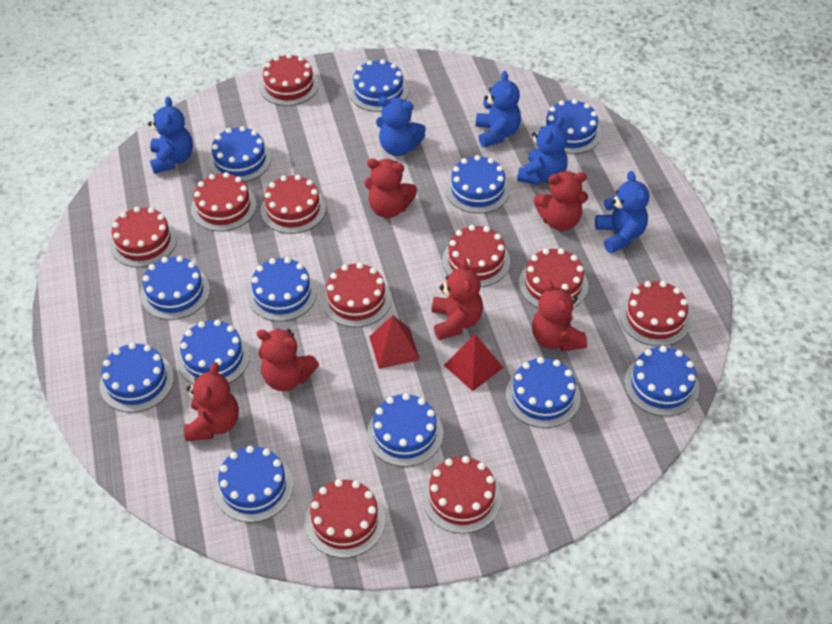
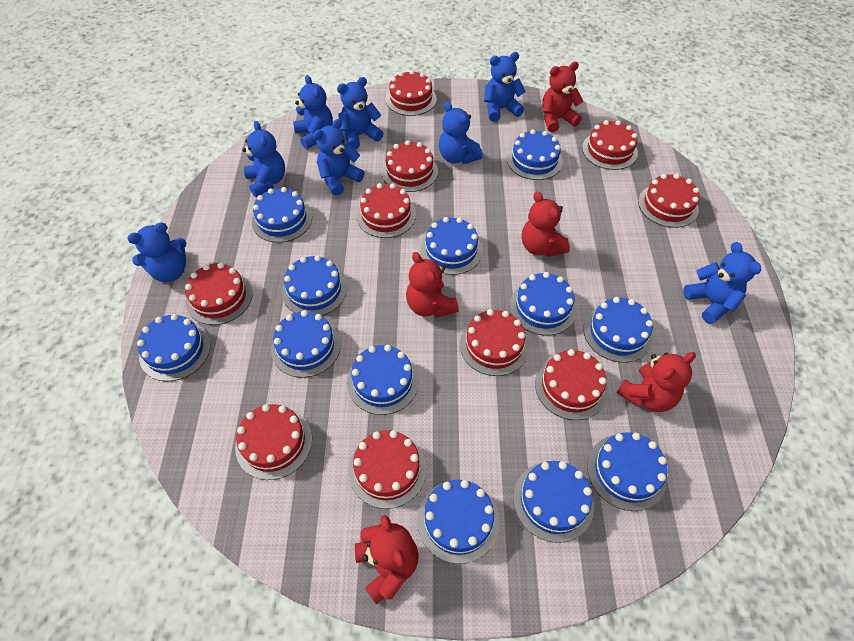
blue teddy bear: 5 -> 8
red pyramid: 2 -> 0
red teddy bear: 6 -> 5

